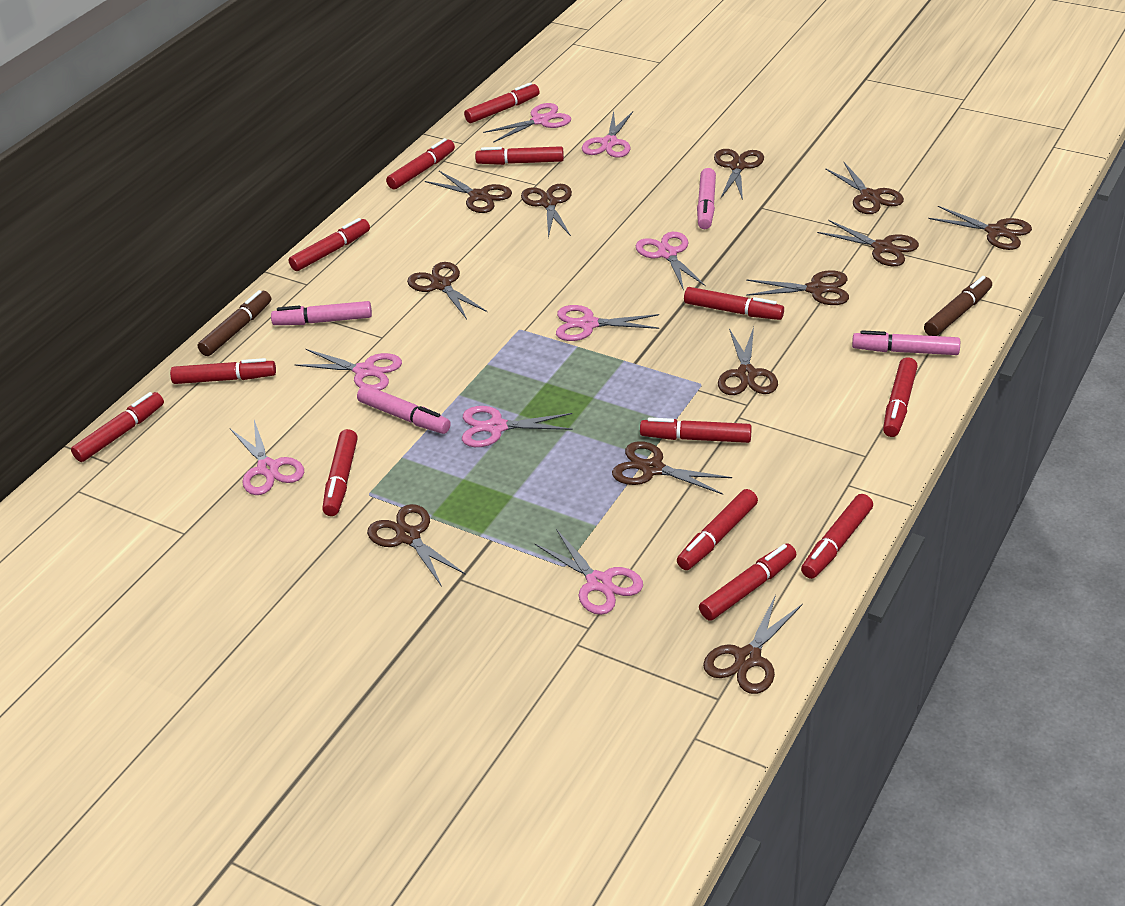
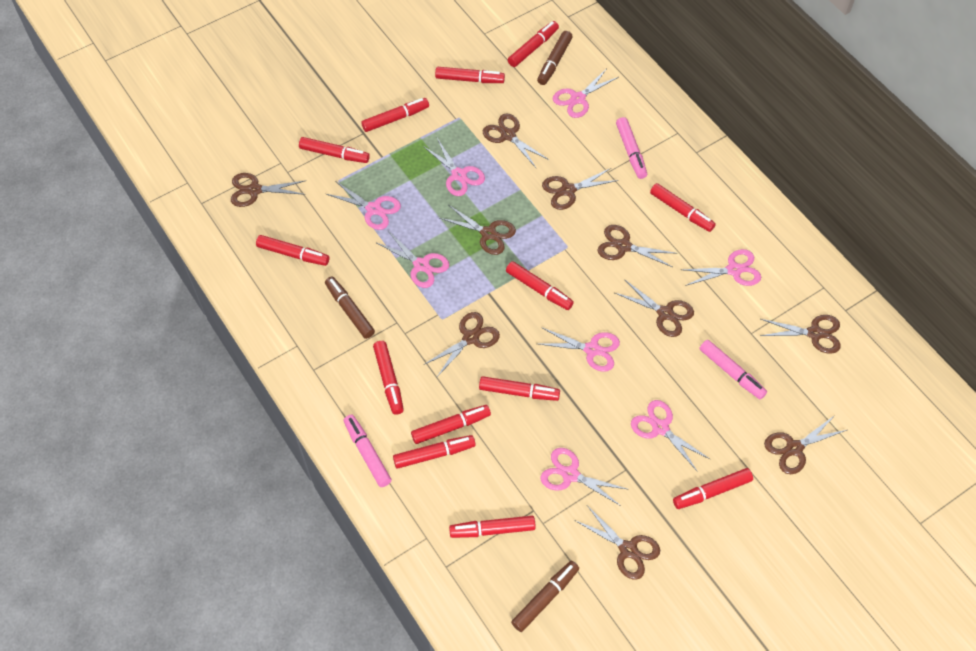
brown marker: 2 -> 3
brown scissors: 12 -> 10
pink marker: 4 -> 3

